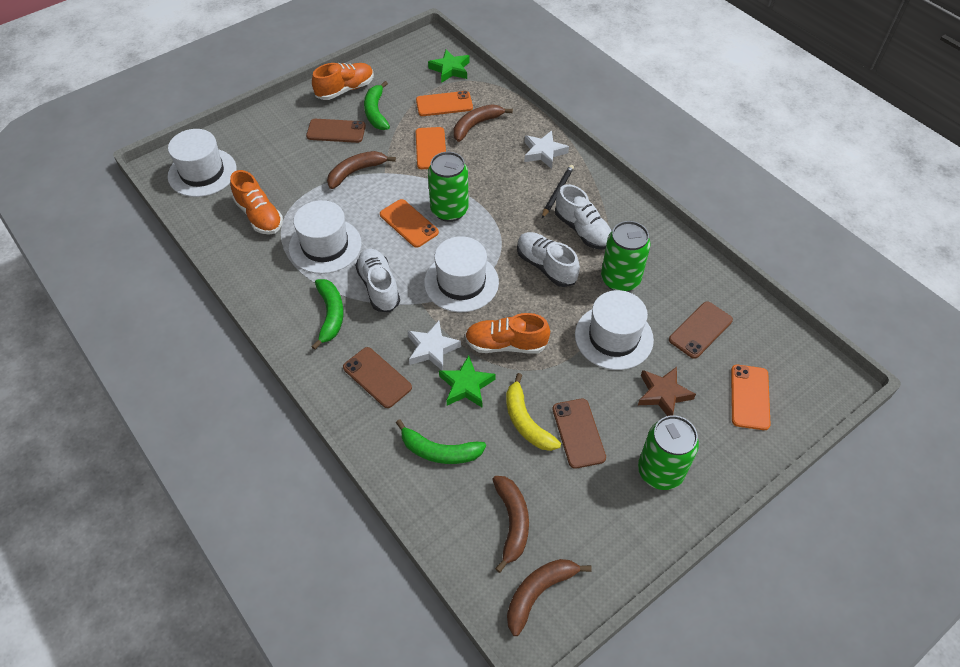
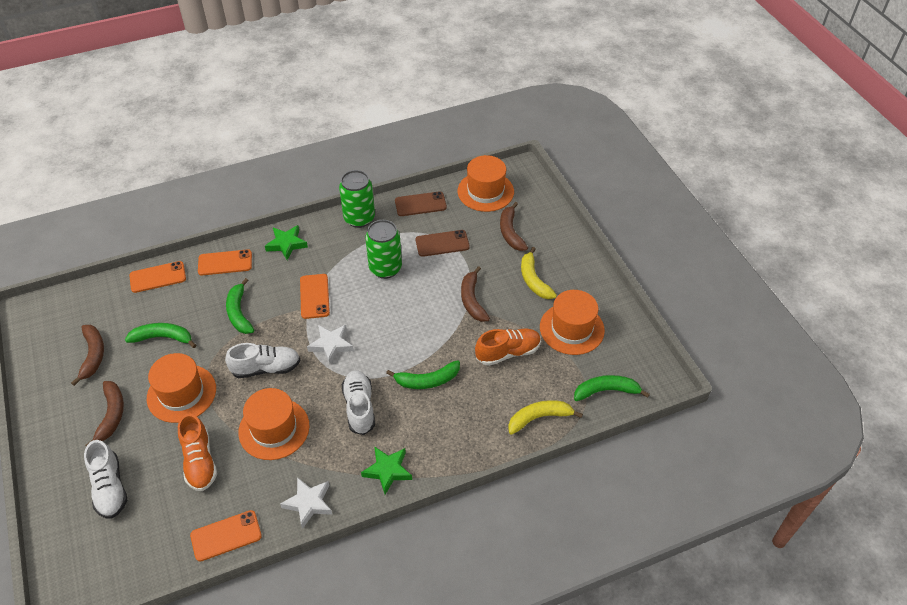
black pencil: 1 -> 0
brown phone: 4 -> 2
brown star: 1 -> 0
green banana: 3 -> 4
green can: 3 -> 2
orange hat: 0 -> 4
orange shoe: 3 -> 2
white hat: 4 -> 0
yellow banana: 1 -> 2

